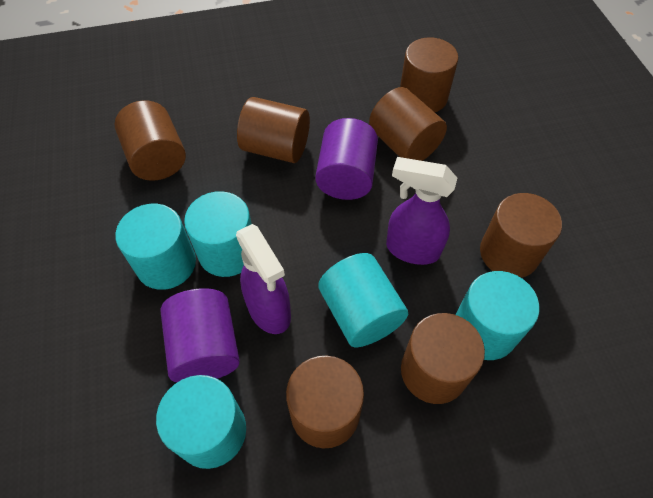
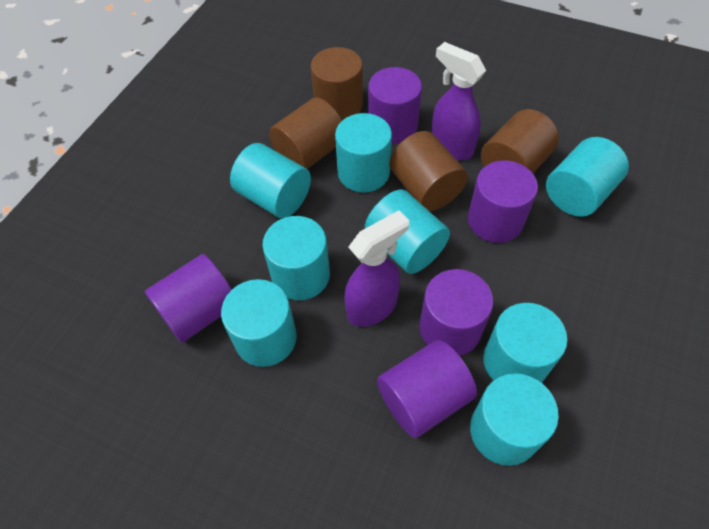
brown cylinder: 7 -> 4
purple cylinder: 2 -> 5
turquoise cylinder: 5 -> 8

